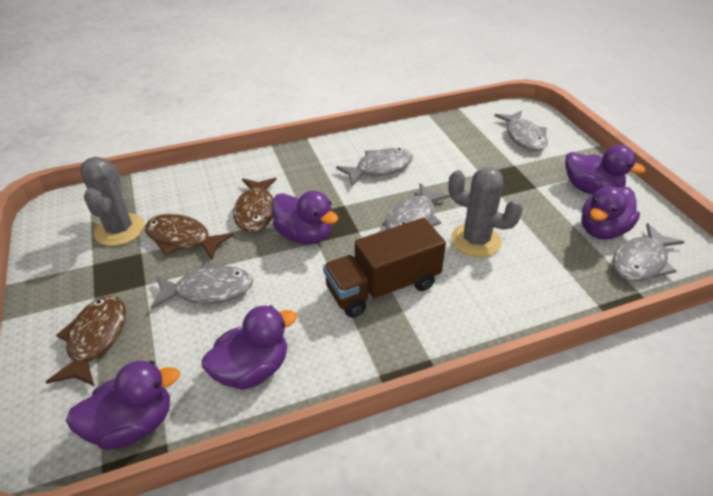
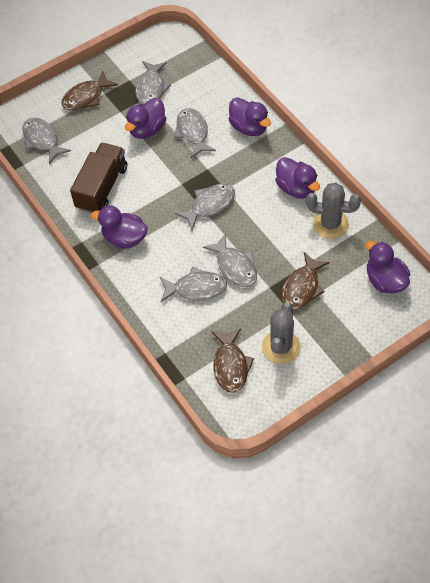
grey fish: 5 -> 6

